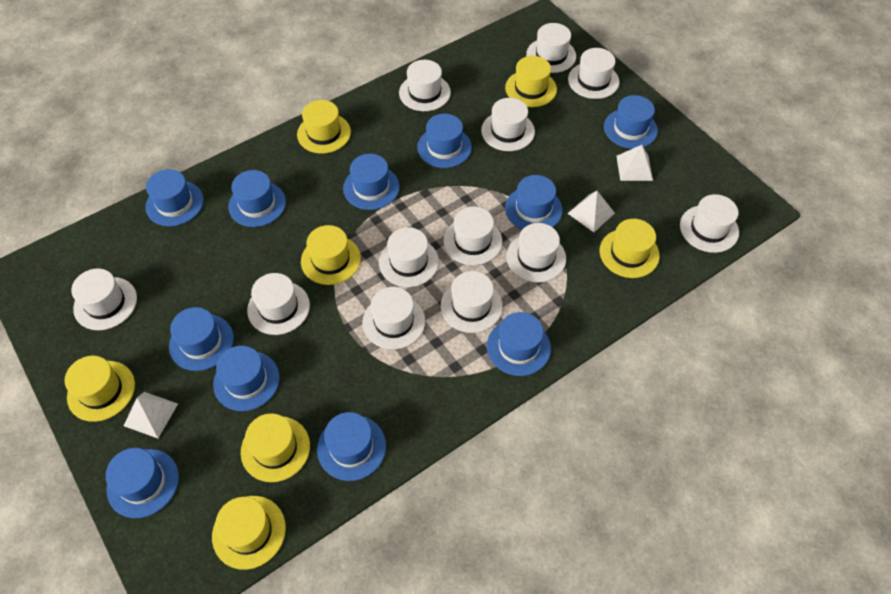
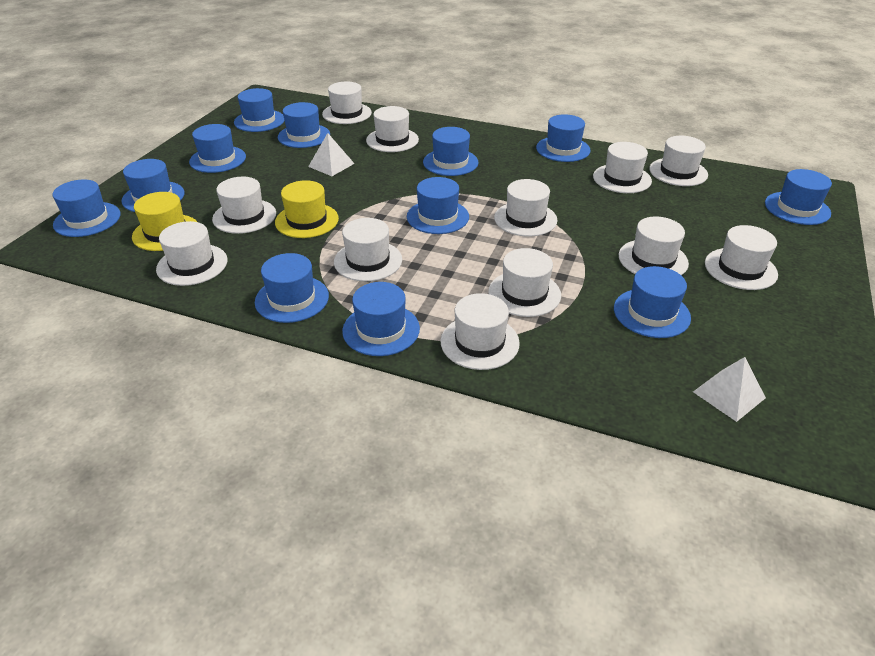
blue hat: 11 -> 12
white pyramid: 3 -> 2
yellow hat: 7 -> 2

